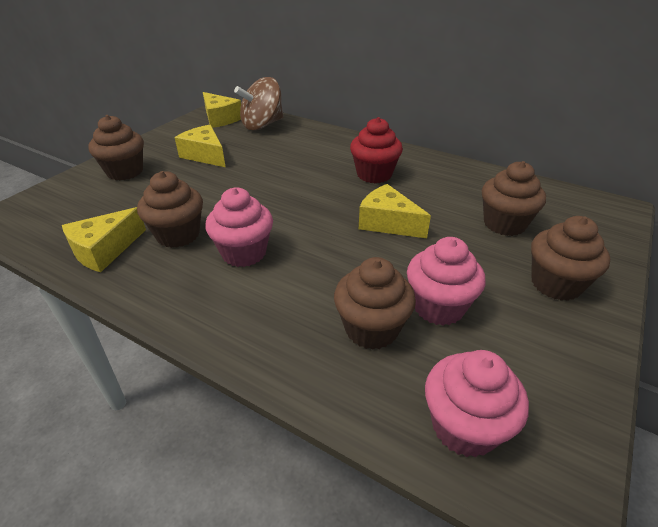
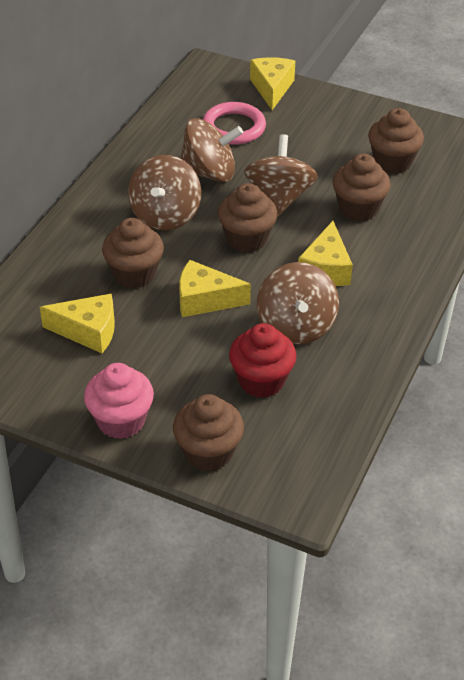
brown spinning top: 1 -> 4
pink cupcake: 3 -> 1
pink ring: 0 -> 1

